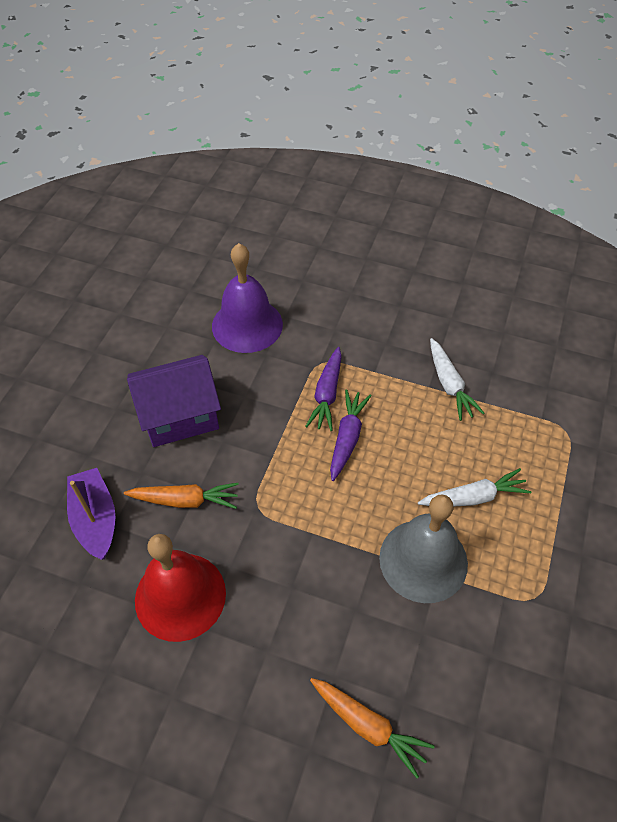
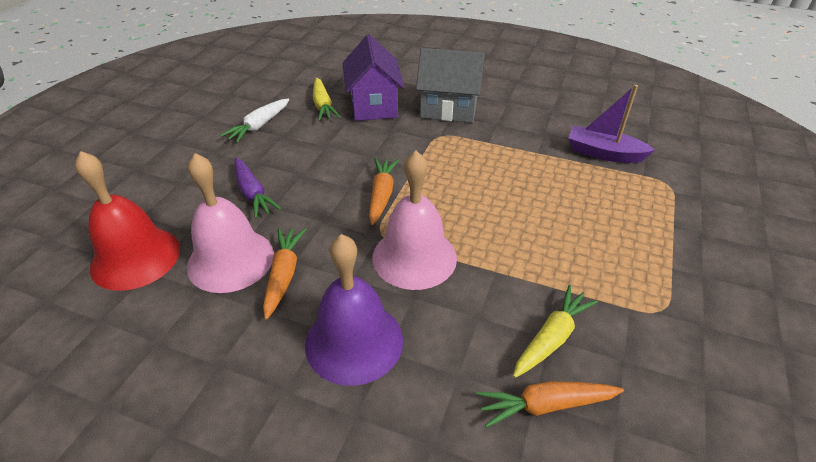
grey bell: 1 -> 0
grey house: 0 -> 1
orange carrot: 2 -> 3
pink bell: 0 -> 2
purple carrot: 2 -> 1
white carrot: 2 -> 1
yellow carrot: 0 -> 2

